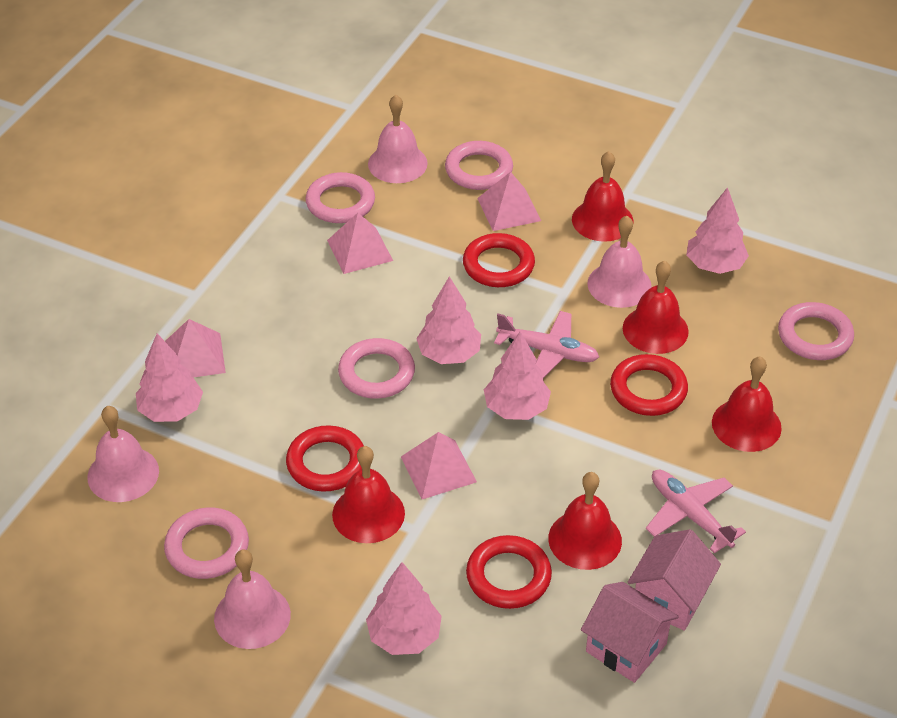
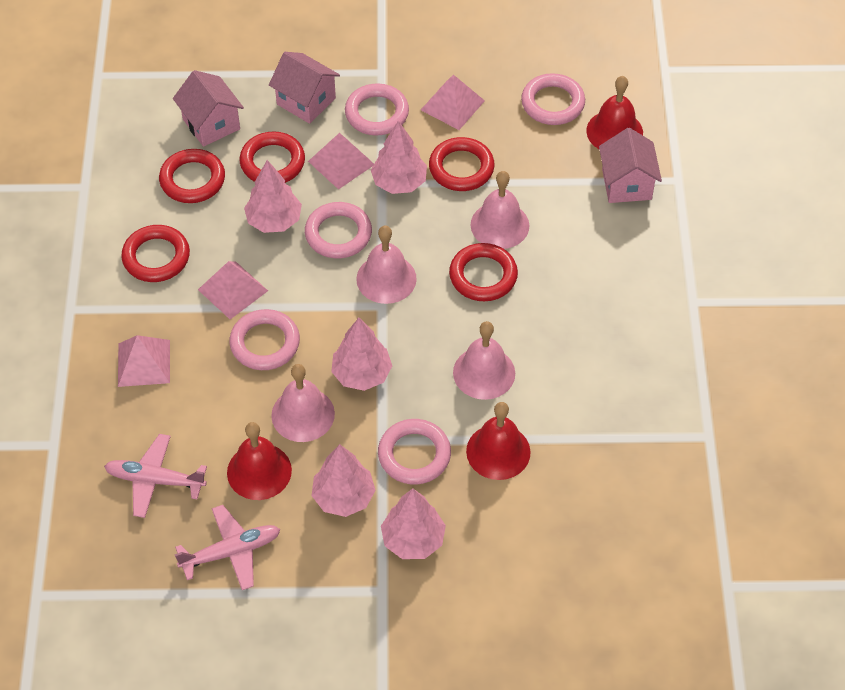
pink house: 2 -> 3
red bell: 5 -> 3
red ring: 4 -> 5

